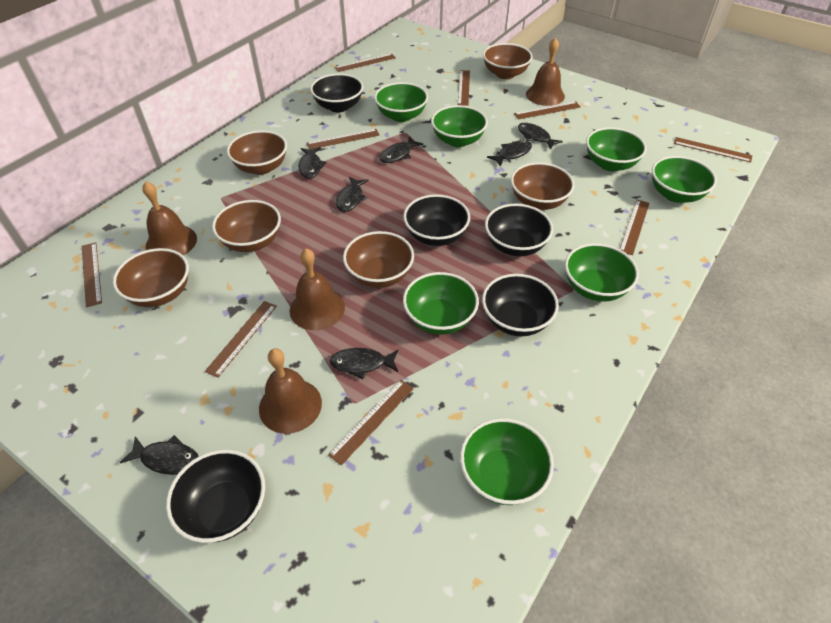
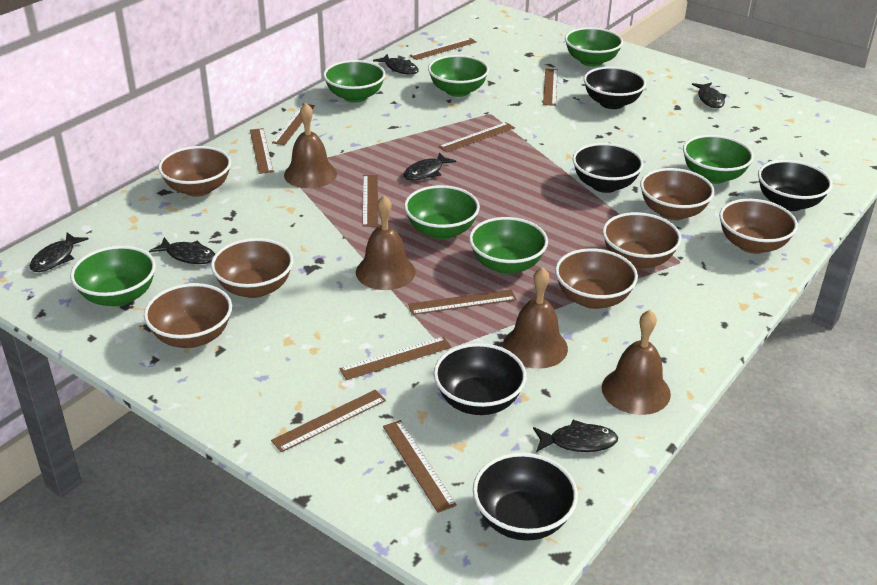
black fish: 7 -> 6
brown bowl: 6 -> 7
brown ruler: 9 -> 10

